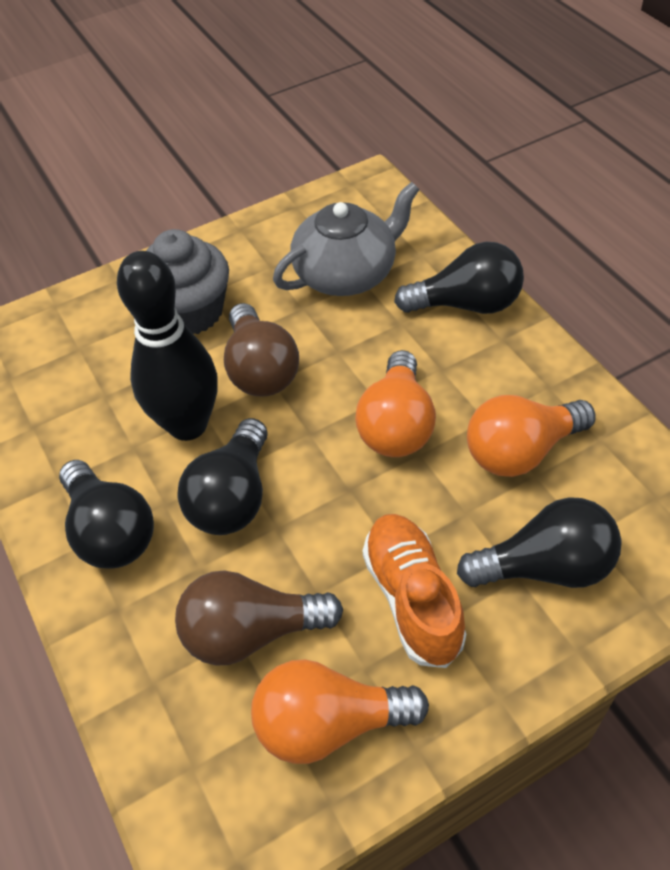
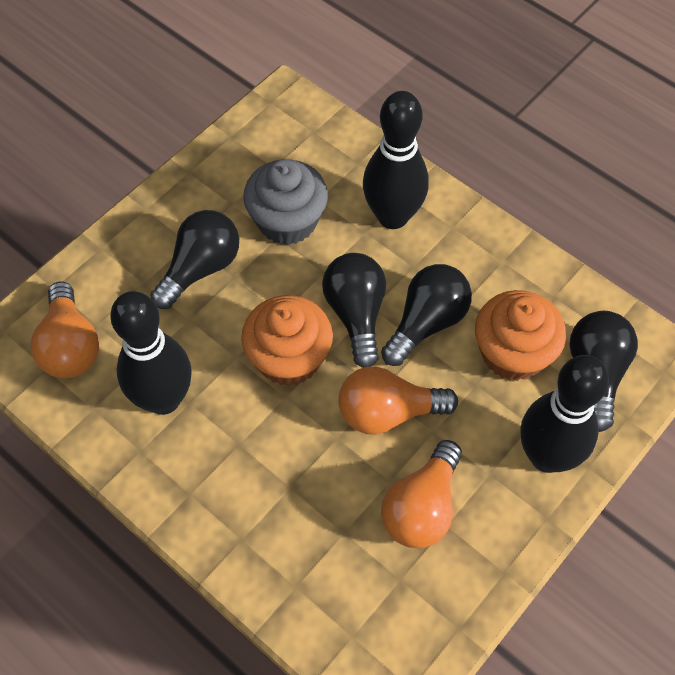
black bowling pin: 1 -> 3
brown light bulb: 2 -> 0
grey teapot: 1 -> 0
orange cupcake: 0 -> 2
orange shoe: 1 -> 0

